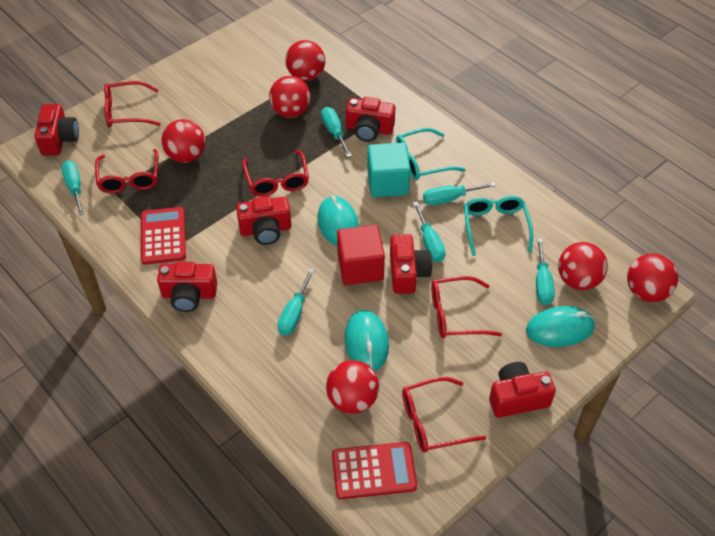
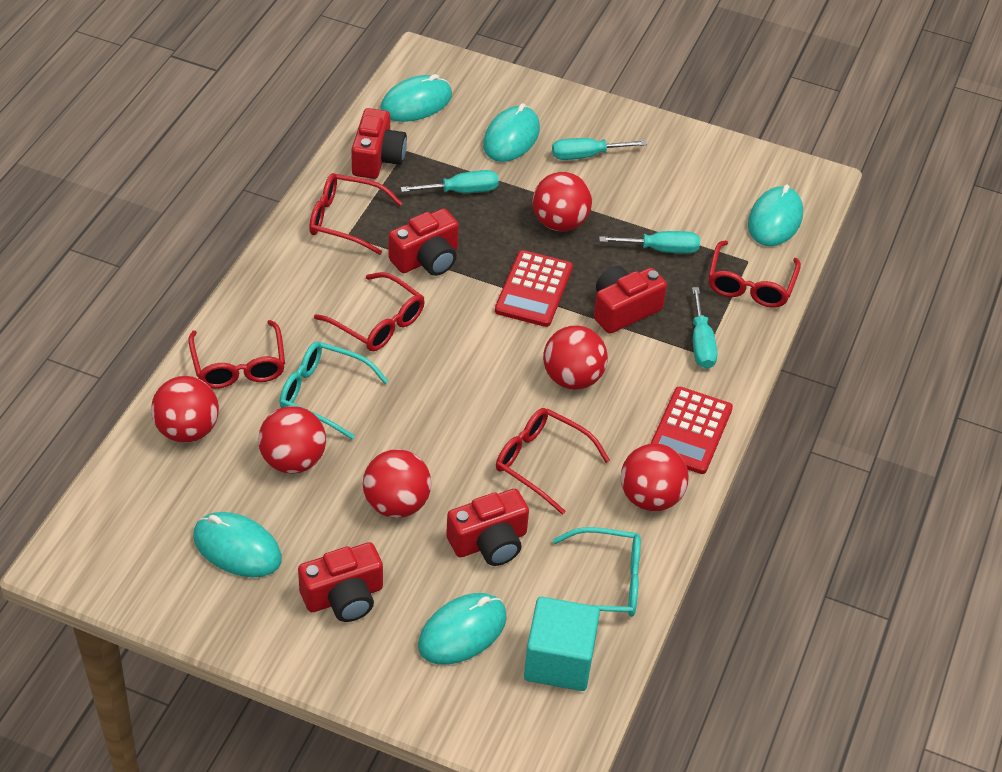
red camera: 6 -> 5
red cube: 1 -> 0
turquoise mouse: 3 -> 5
turquoise screwdriver: 6 -> 4

